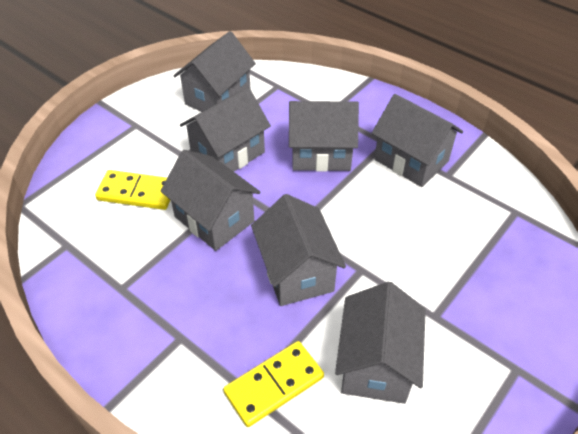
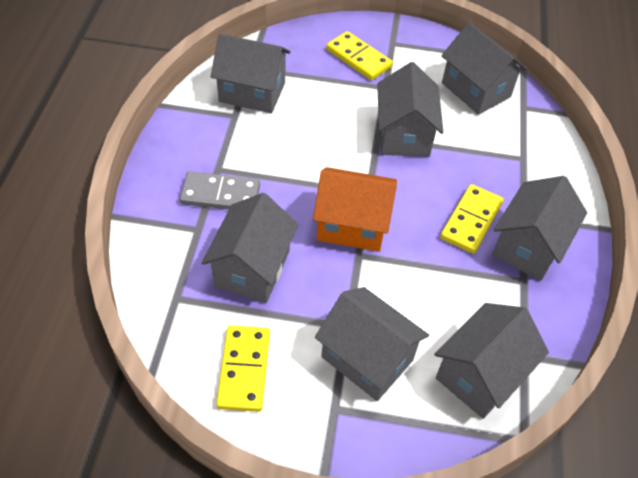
grey domino: 0 -> 1
orange house: 0 -> 1
yellow domino: 2 -> 3

